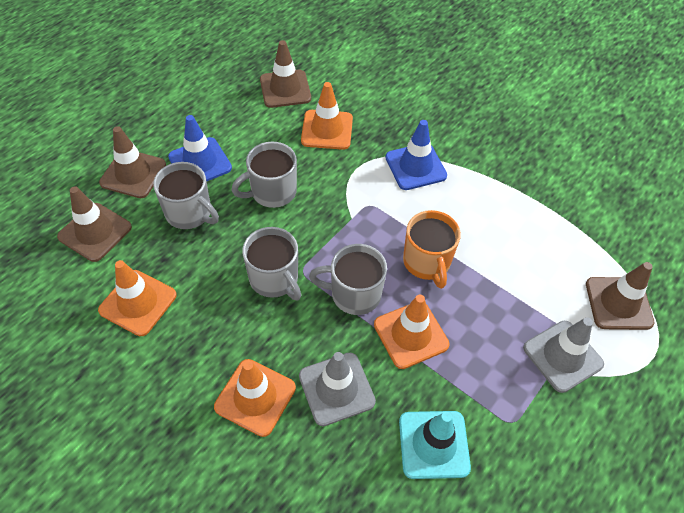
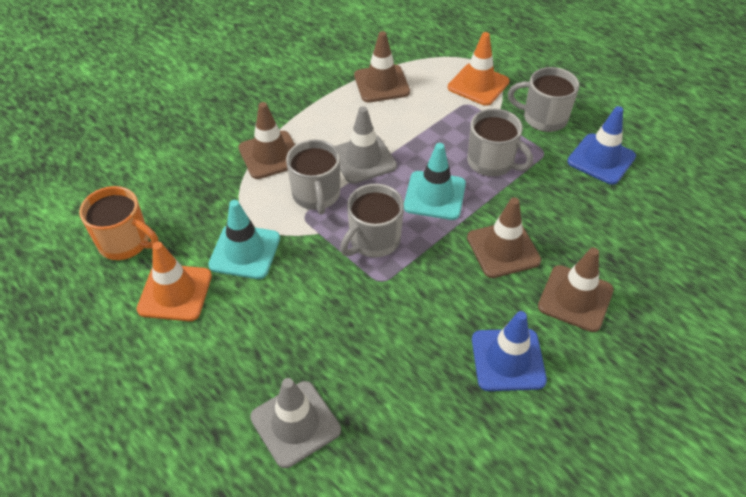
orange traffic cone: 4 -> 2
turquoise traffic cone: 1 -> 2

